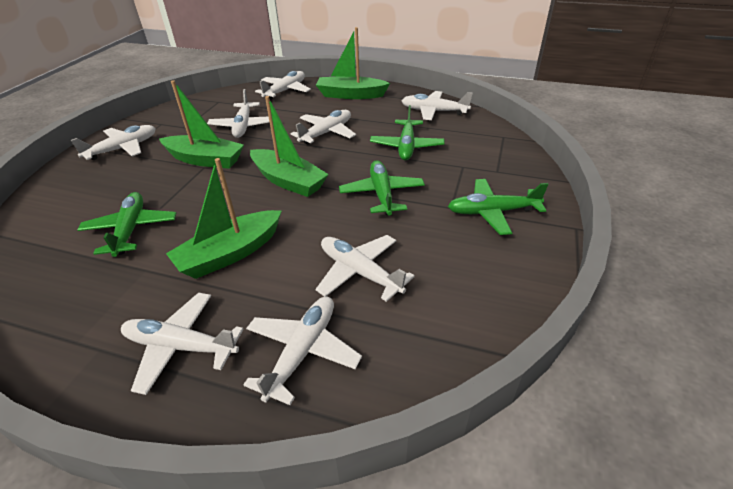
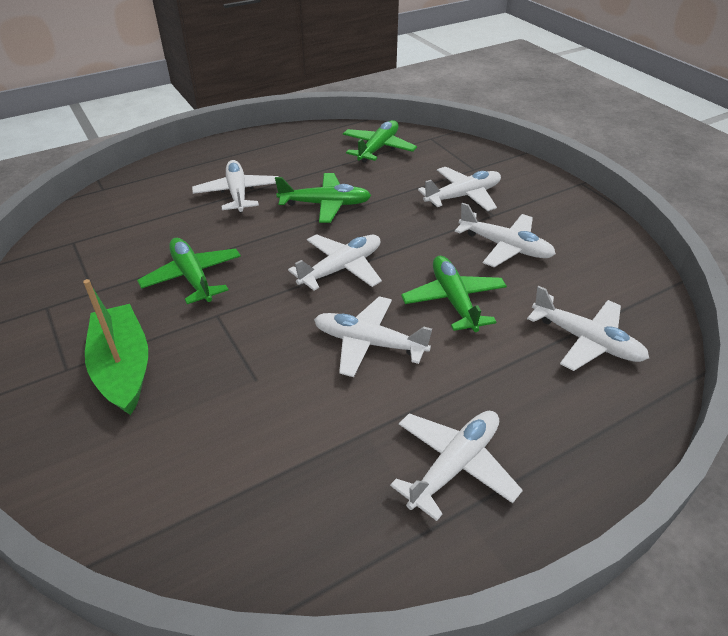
green boat: 4 -> 1
white plane: 8 -> 7

